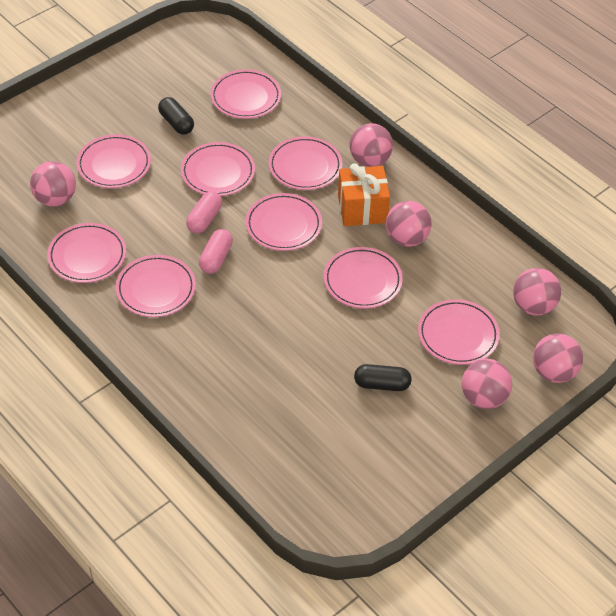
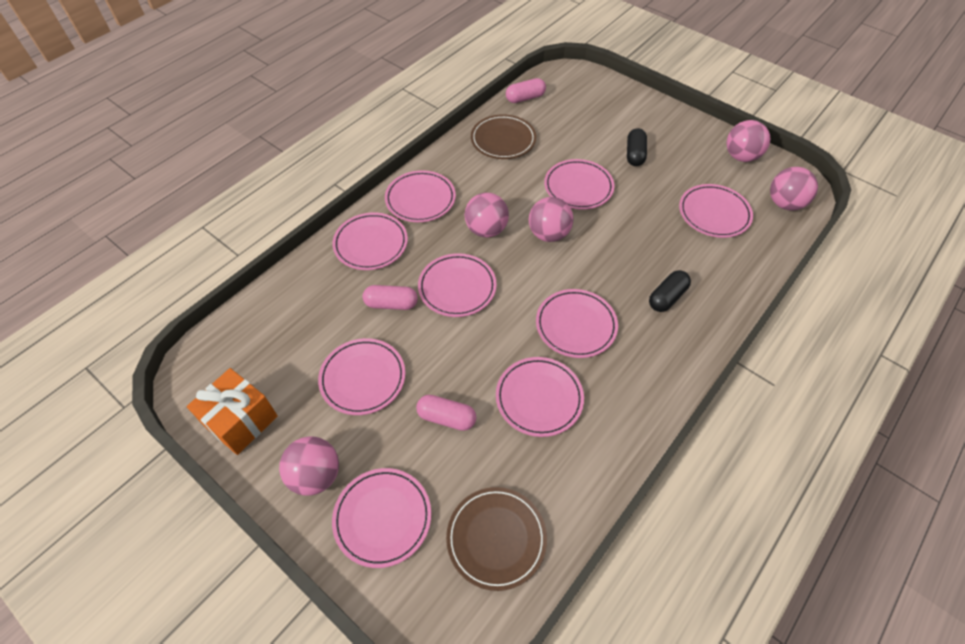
brown plate: 0 -> 2
pink ball: 6 -> 5
pink capsule: 2 -> 3

